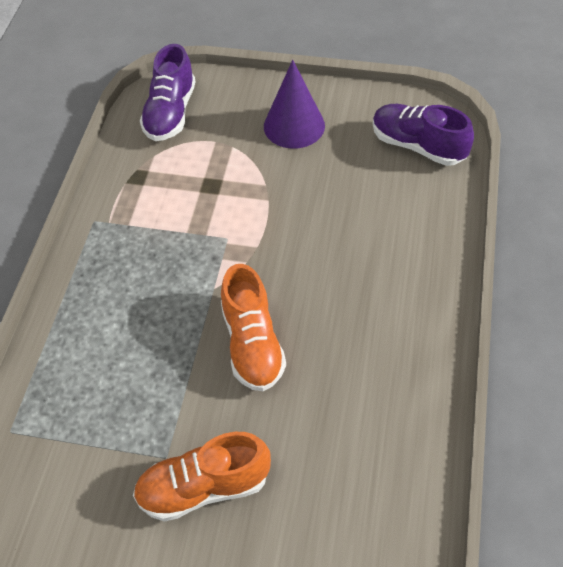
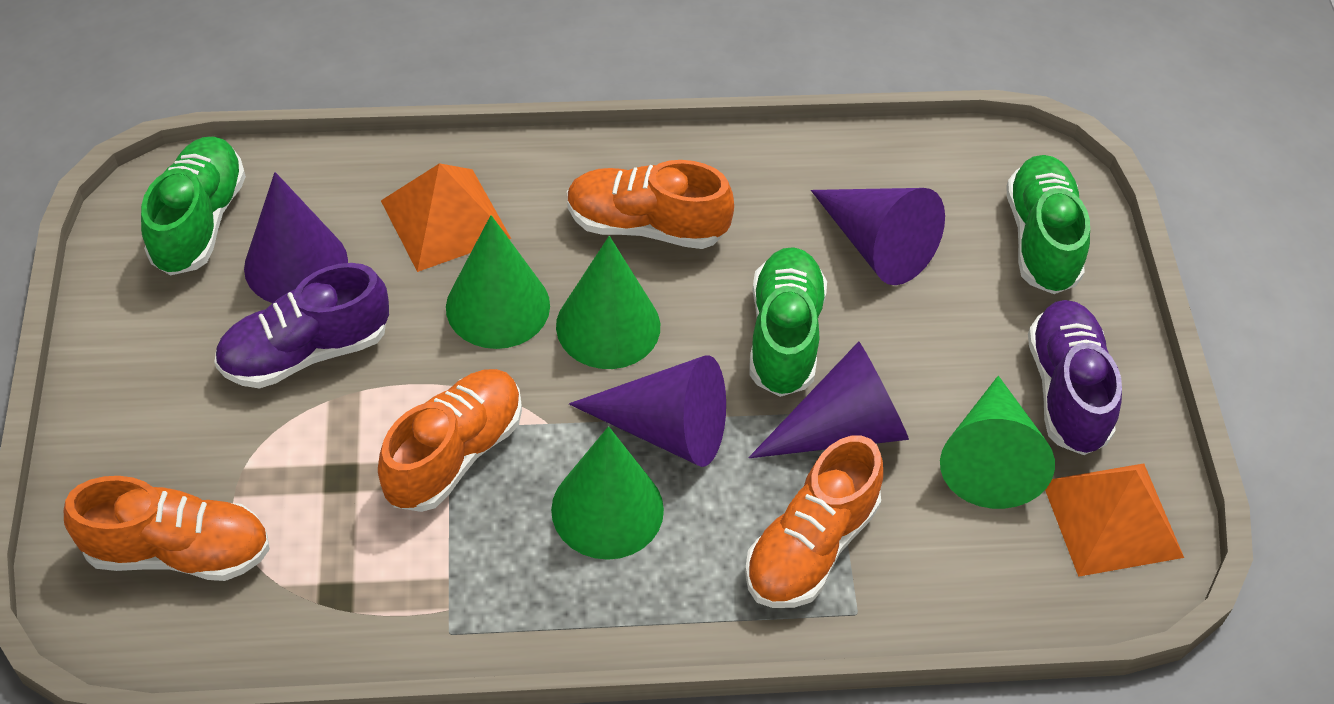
green cone: 0 -> 4
green shoe: 0 -> 3
orange pyramid: 0 -> 2
orange shoe: 2 -> 4
purple cone: 1 -> 4

